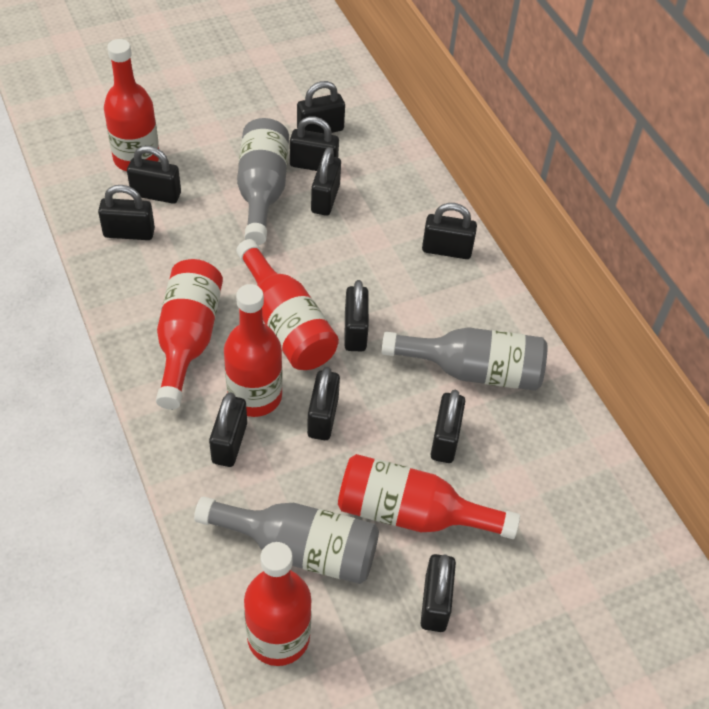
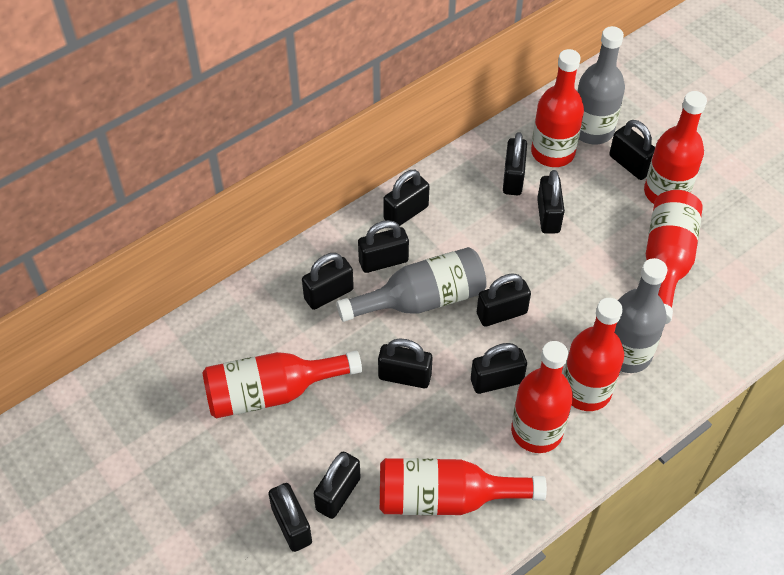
red bottle: 6 -> 7

